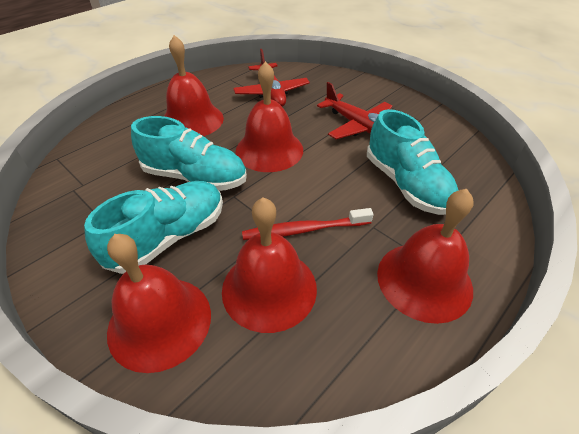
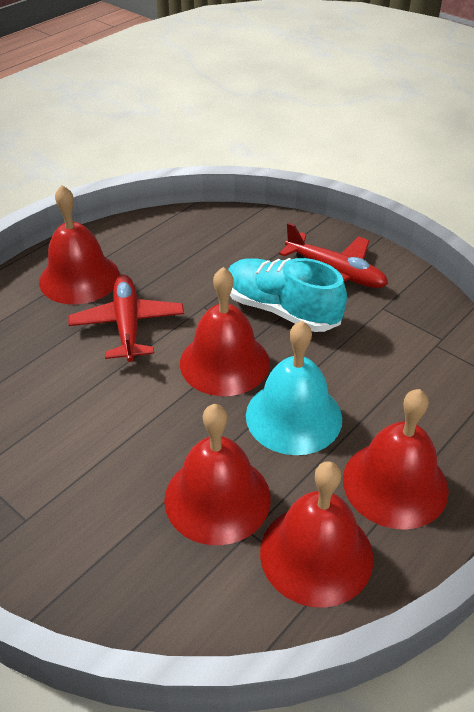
red toothbrush: 1 -> 0
turquoise bell: 0 -> 1
turquoise shoe: 3 -> 1

